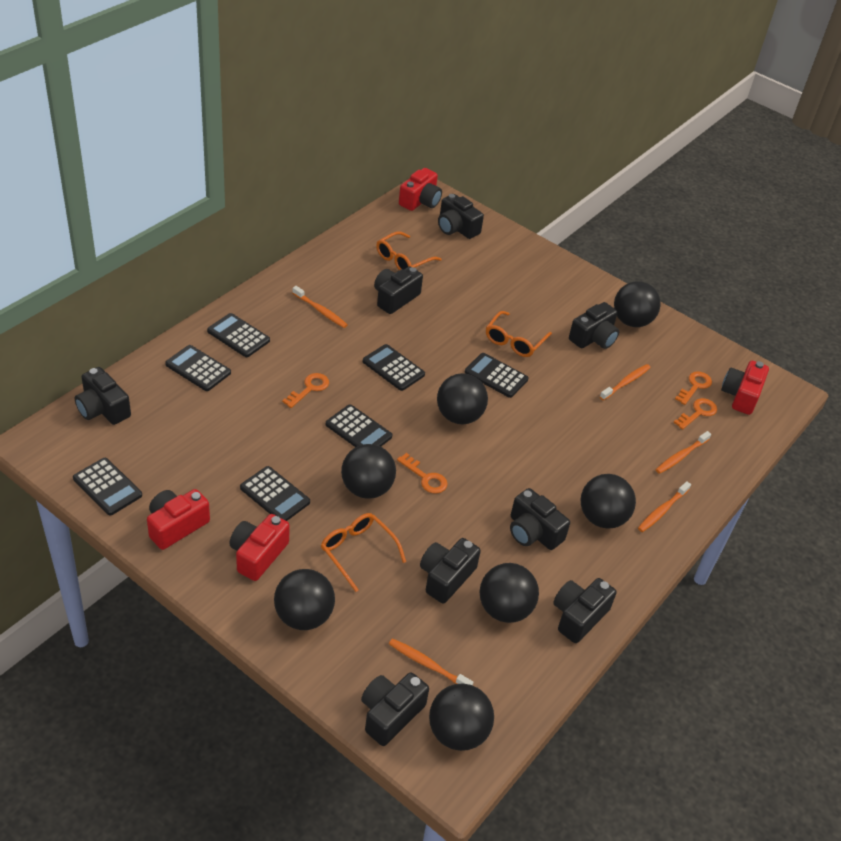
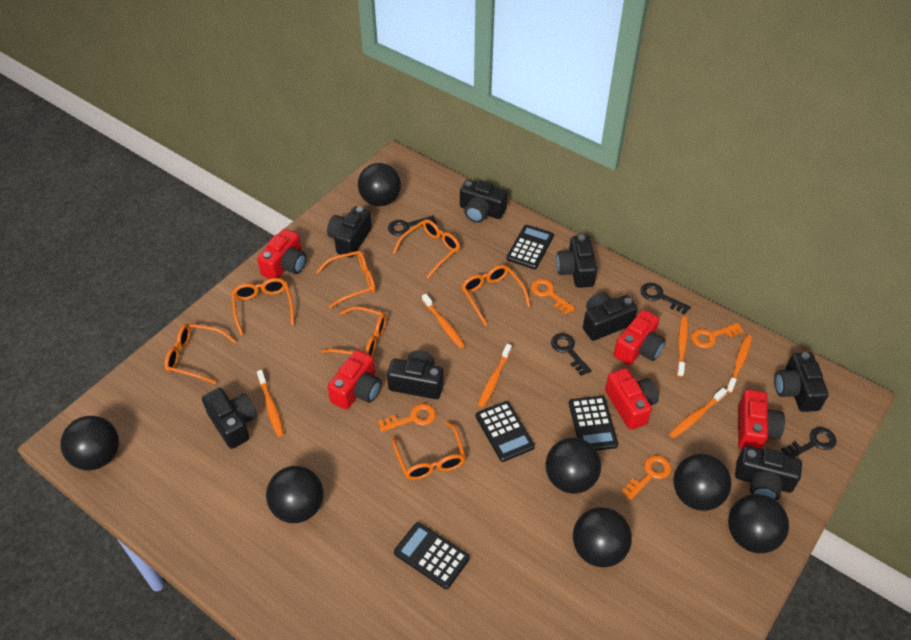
black calculator: 7 -> 4
black key: 0 -> 4
orange glasses: 3 -> 7
orange toothbrush: 5 -> 6
red camera: 4 -> 5

